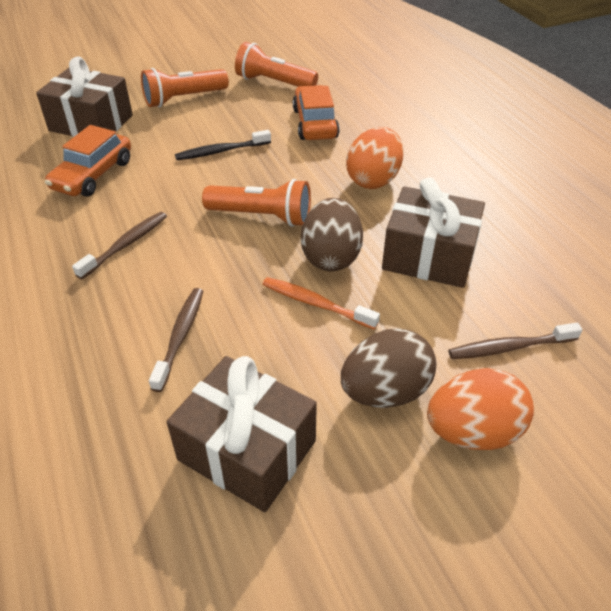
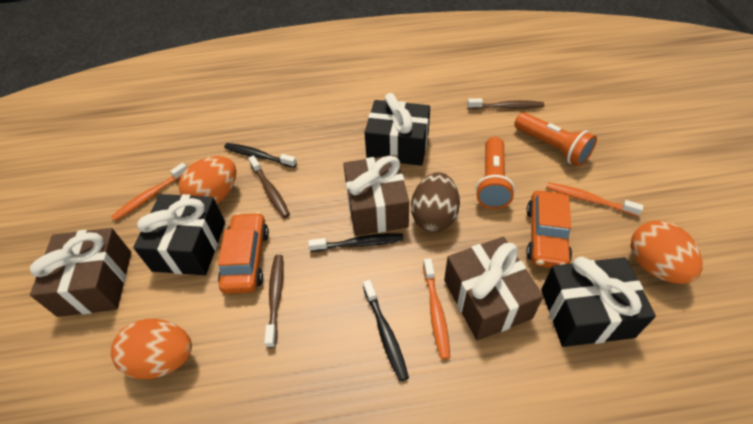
black gift: 0 -> 3
black toothbrush: 1 -> 3
brown egg: 2 -> 1
orange egg: 2 -> 3
orange flashlight: 3 -> 2
orange toothbrush: 1 -> 3

